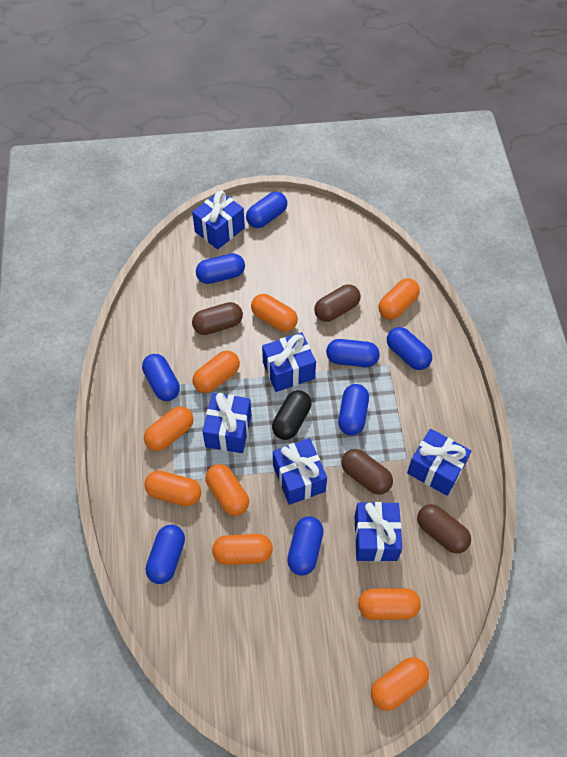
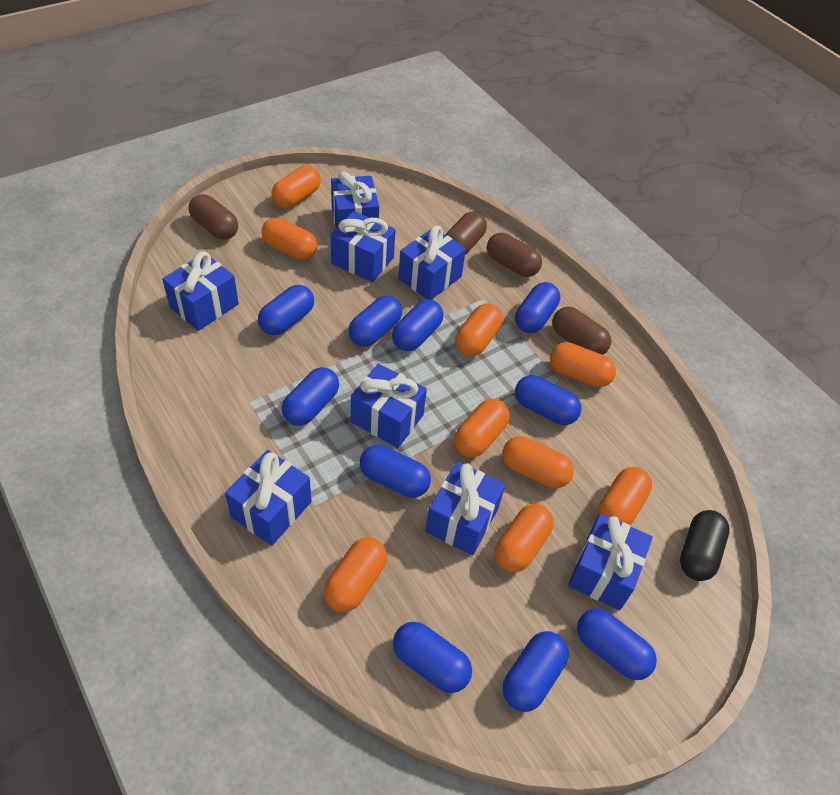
blue capsule: 8 -> 10
blue gift: 6 -> 8

